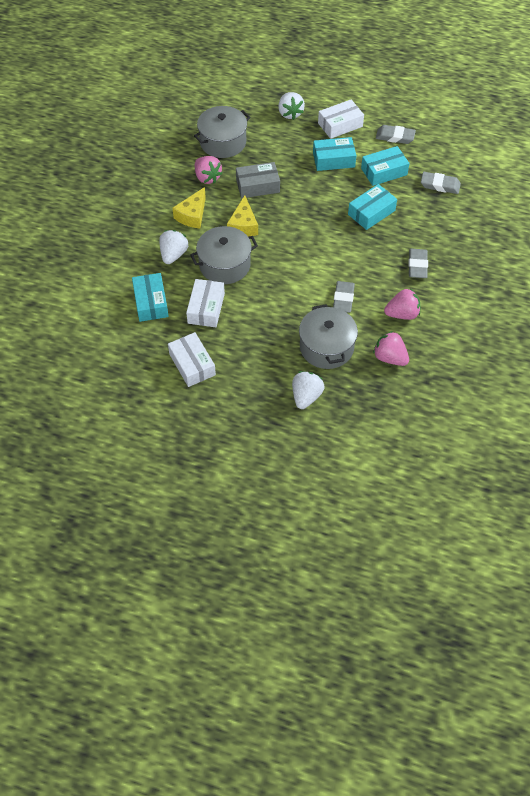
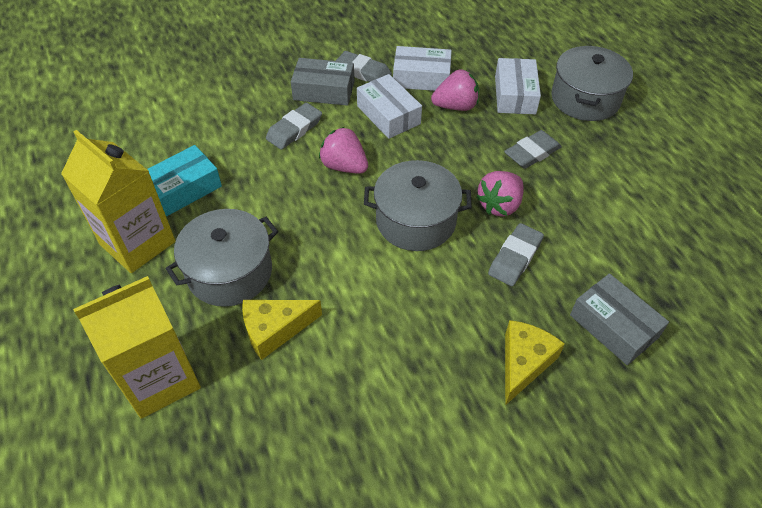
grey box: 1 -> 2
turquoise box: 4 -> 1
white strawberry: 3 -> 0
yellow carton: 0 -> 2

